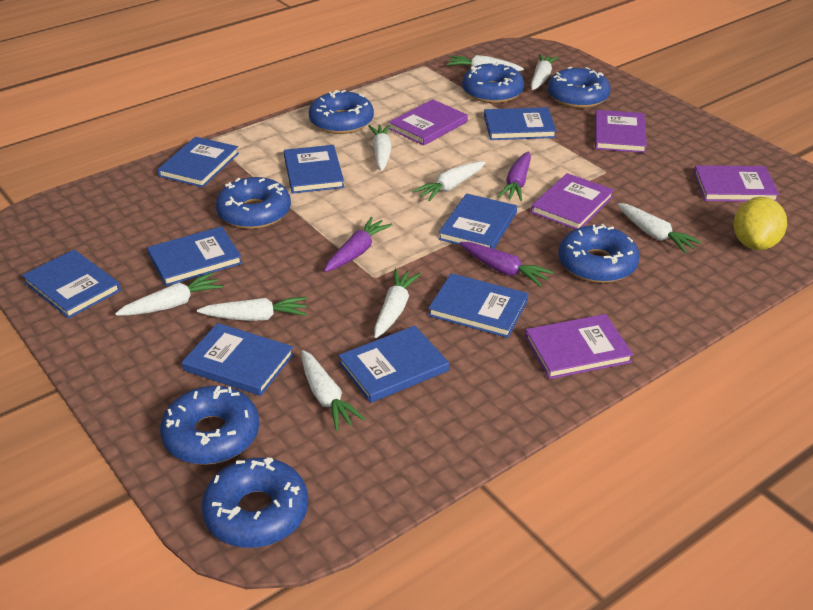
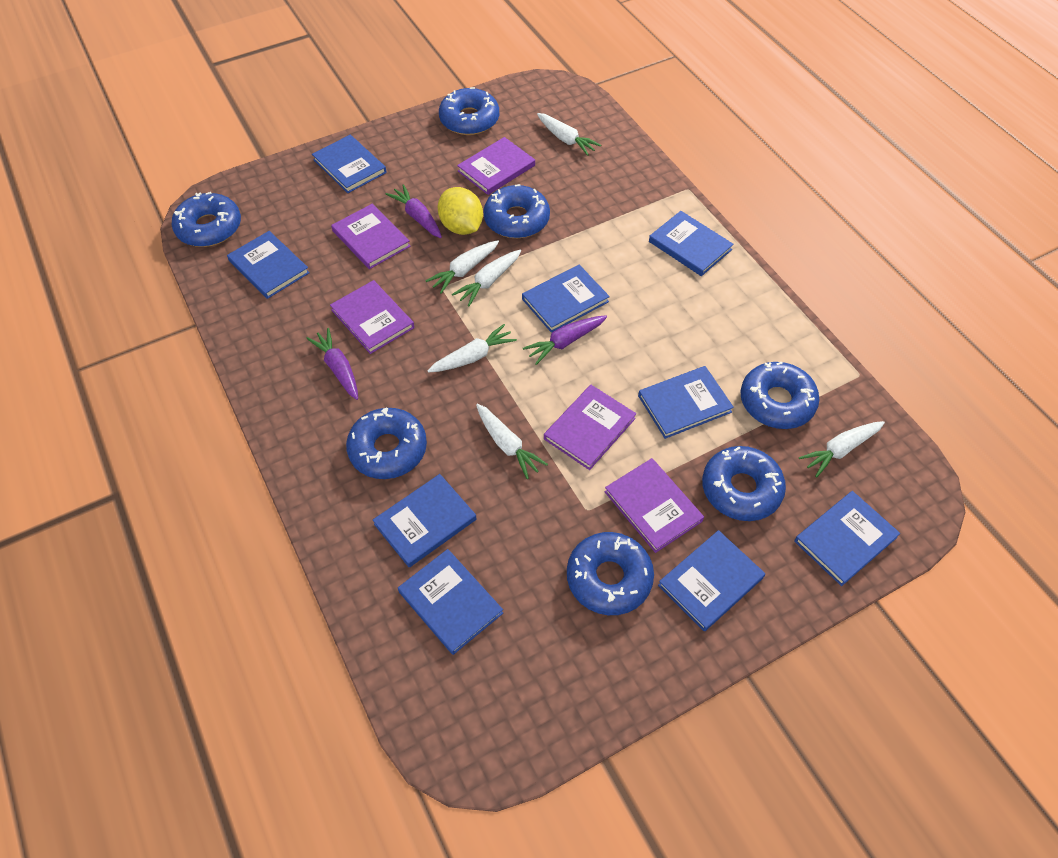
white carrot: 9 -> 6

